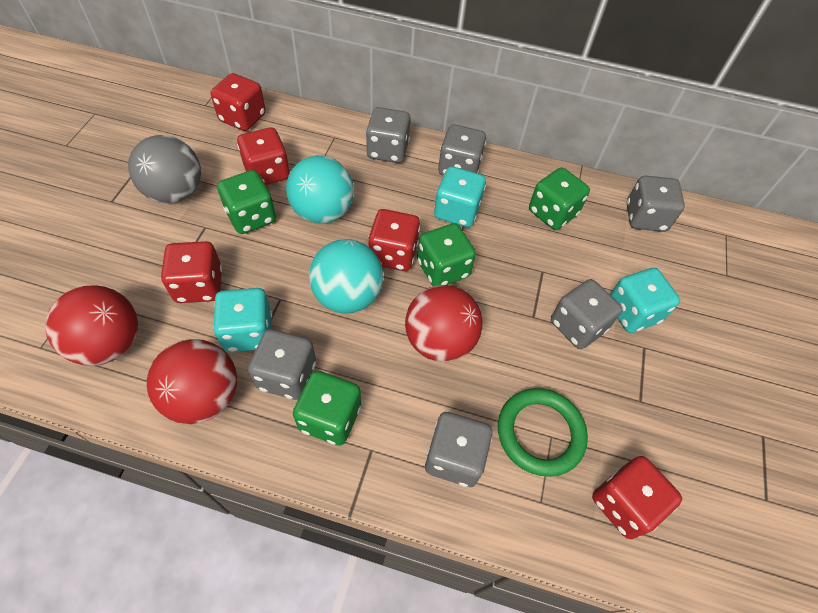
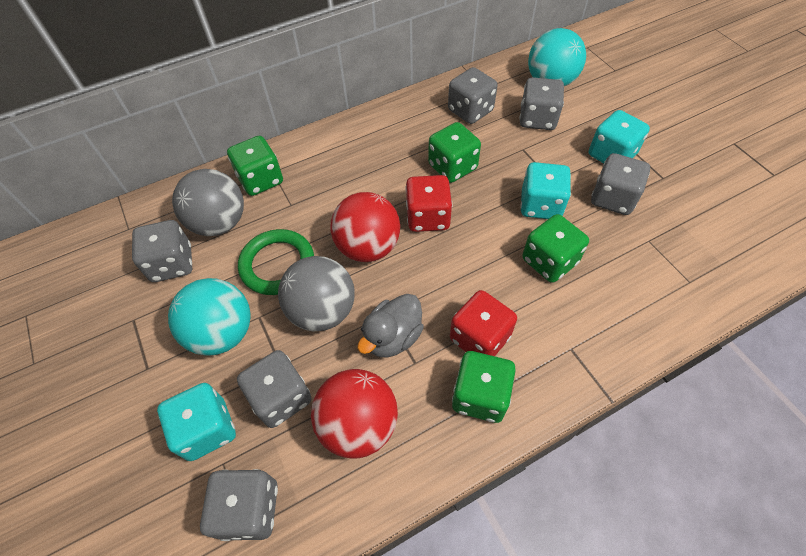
grey ball: 1 -> 2
grey duck: 0 -> 1
red ball: 3 -> 2
red dice: 5 -> 2

